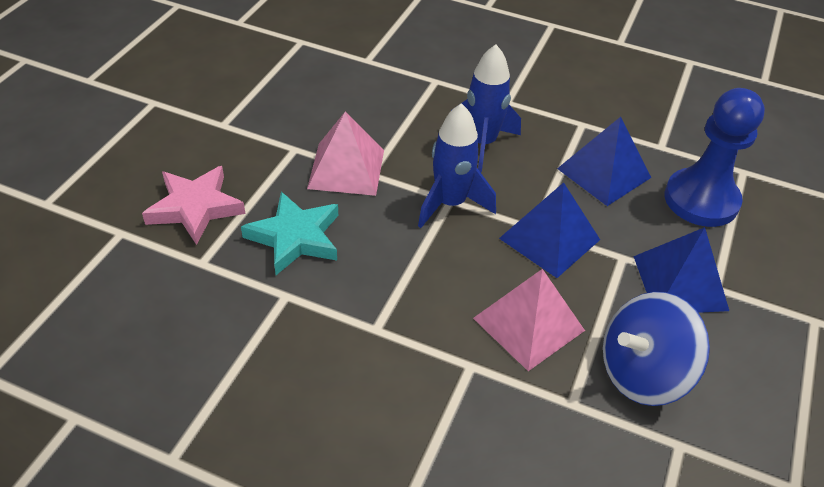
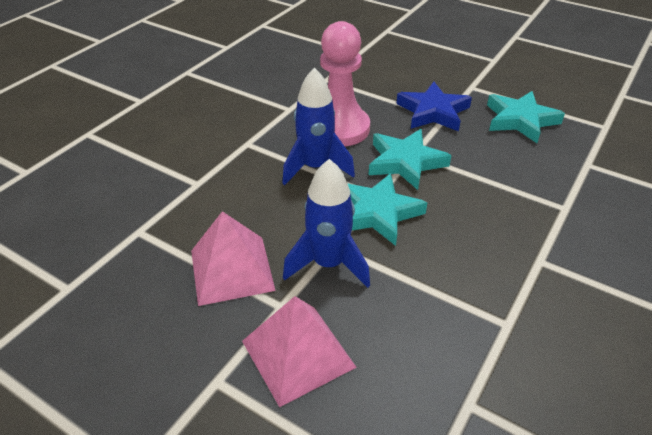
blue pawn: 1 -> 0
blue pyramid: 3 -> 0
blue spinning top: 1 -> 0
blue star: 0 -> 1
pink pawn: 0 -> 1
pink star: 1 -> 0
turquoise star: 1 -> 3

